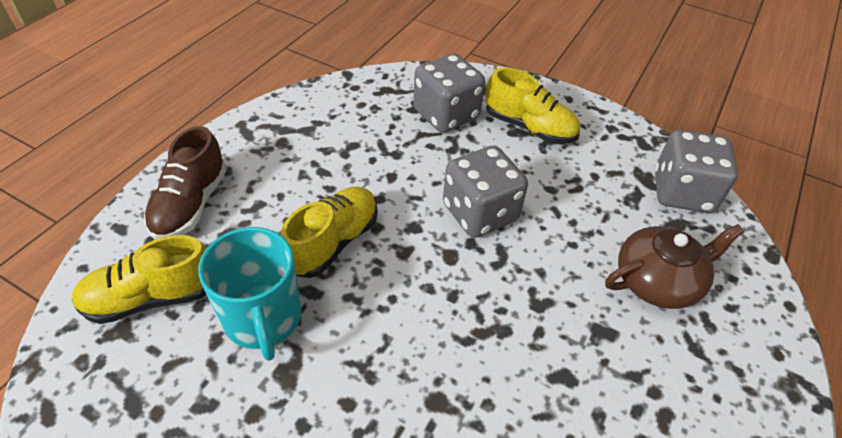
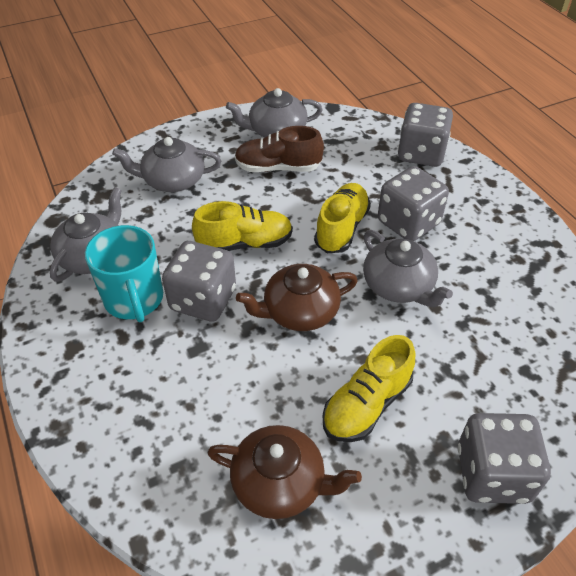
brown teapot: 1 -> 2
grey dice: 3 -> 4
grey teapot: 0 -> 4

